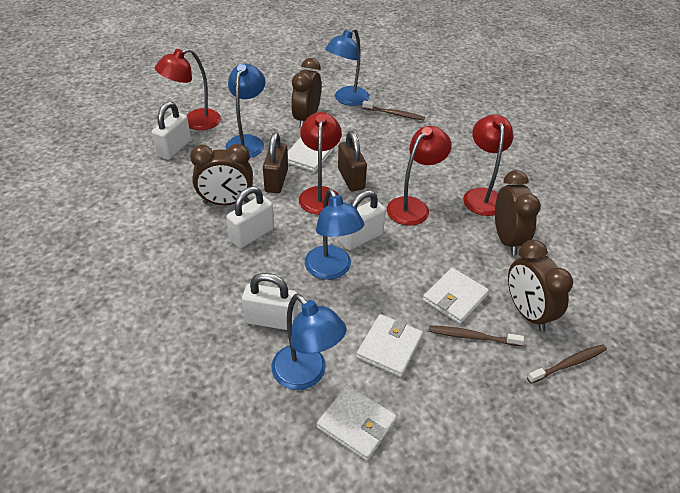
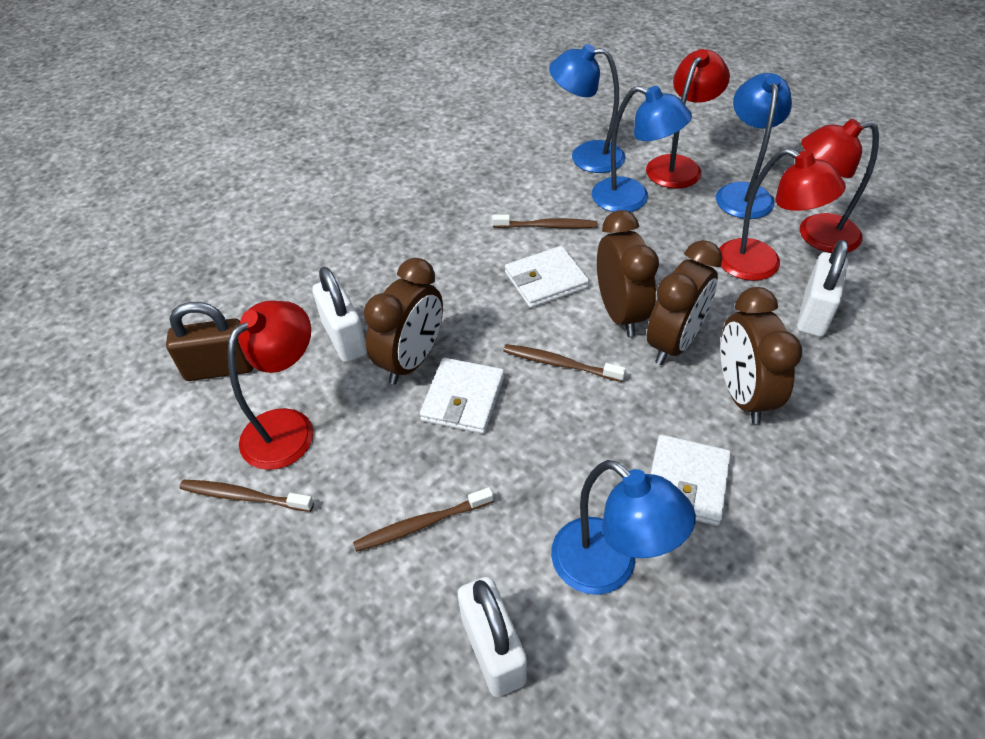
brown padlock: 2 -> 1
brown toothbrush: 3 -> 4
white padlock: 4 -> 3
white wallet: 4 -> 3

